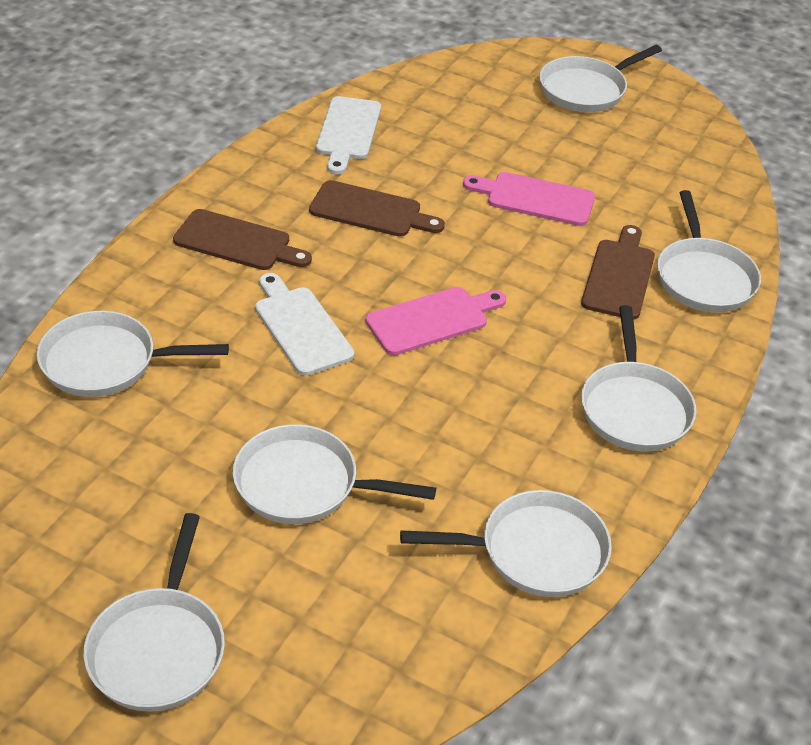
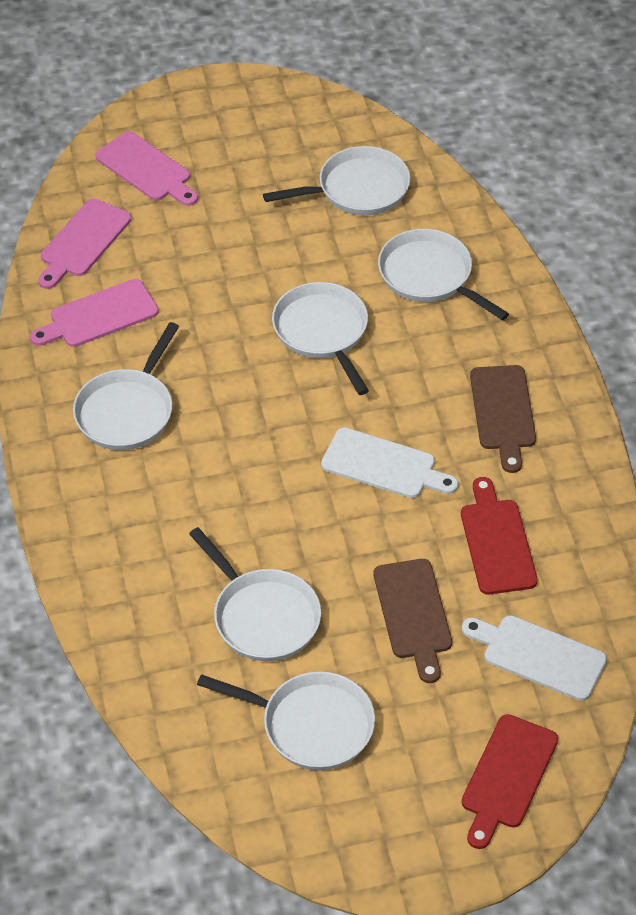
brown cutting board: 3 -> 2
pink cutting board: 2 -> 3
red cutting board: 0 -> 2
white pan: 7 -> 6

